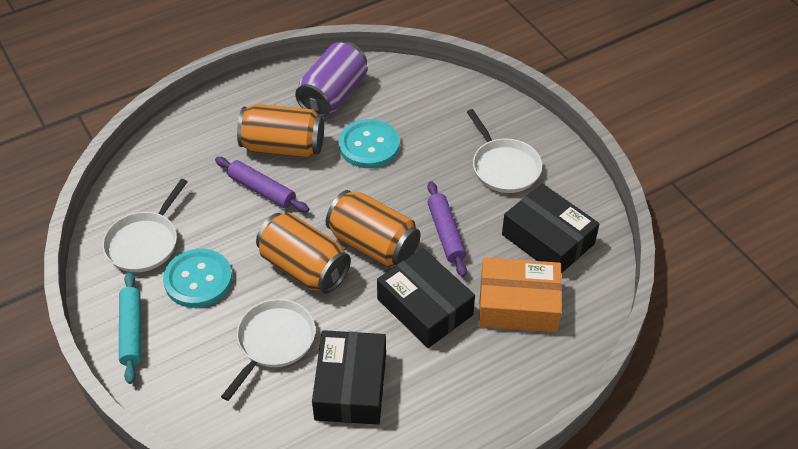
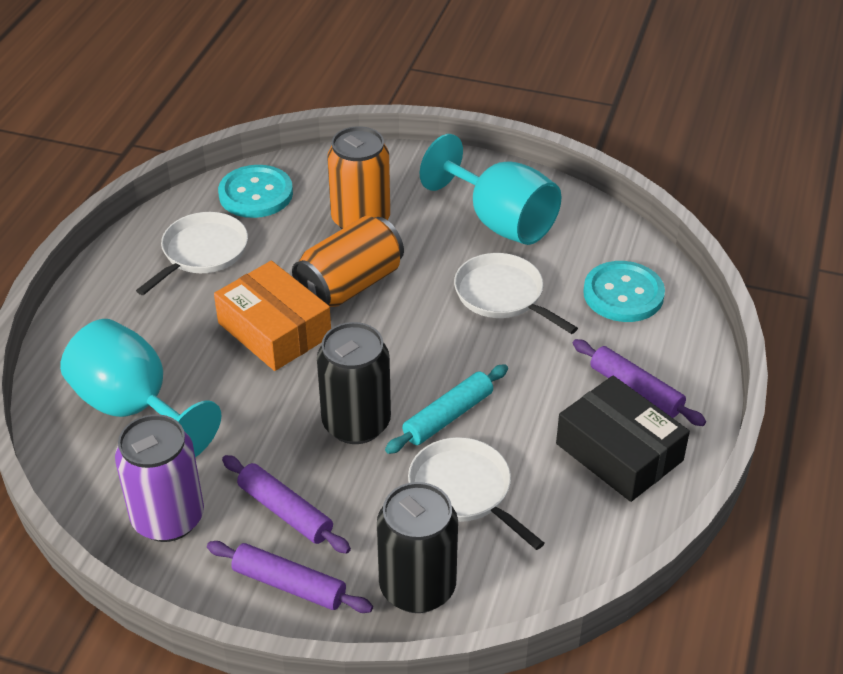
black box: 3 -> 1
black can: 0 -> 2
orange can: 3 -> 2
purple rolling pin: 2 -> 3
turquoise goblet: 0 -> 2

